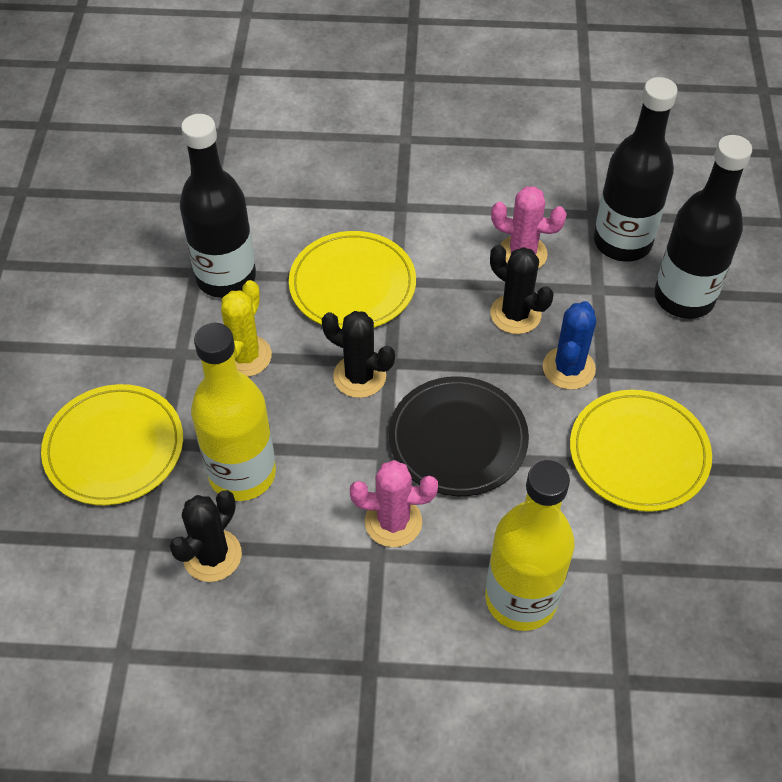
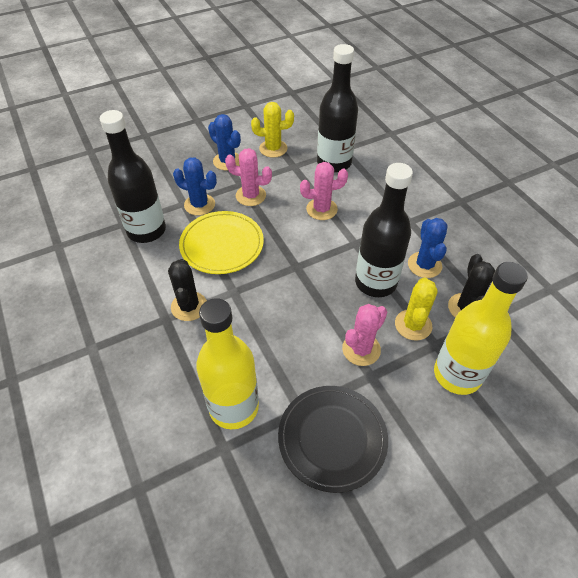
black cactus: 3 -> 2
blue cactus: 1 -> 3
pink cactus: 2 -> 3
yellow cactus: 1 -> 2
yellow plate: 3 -> 1

